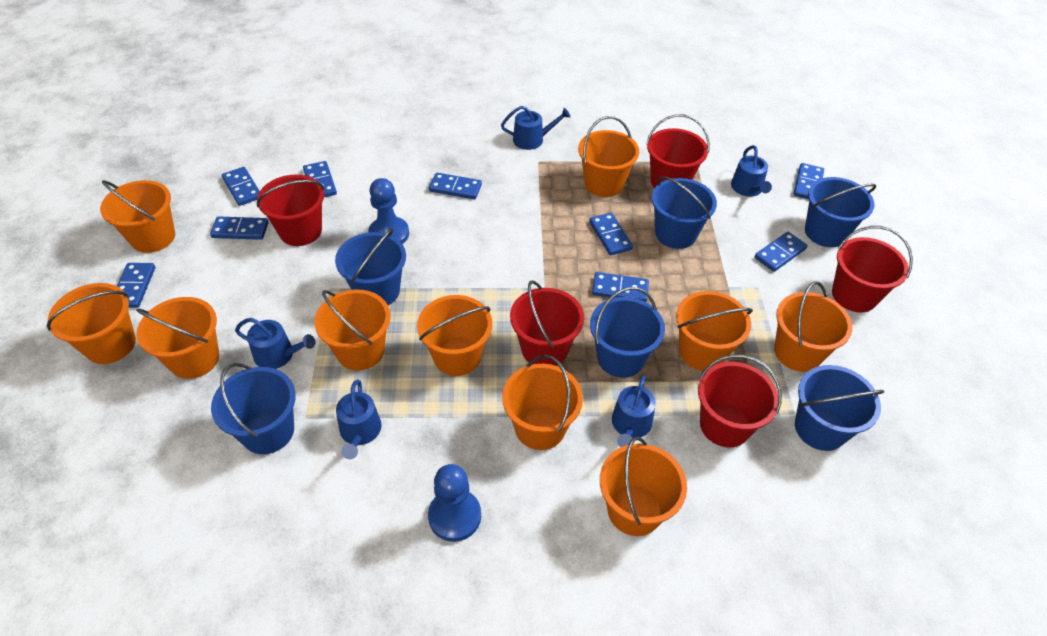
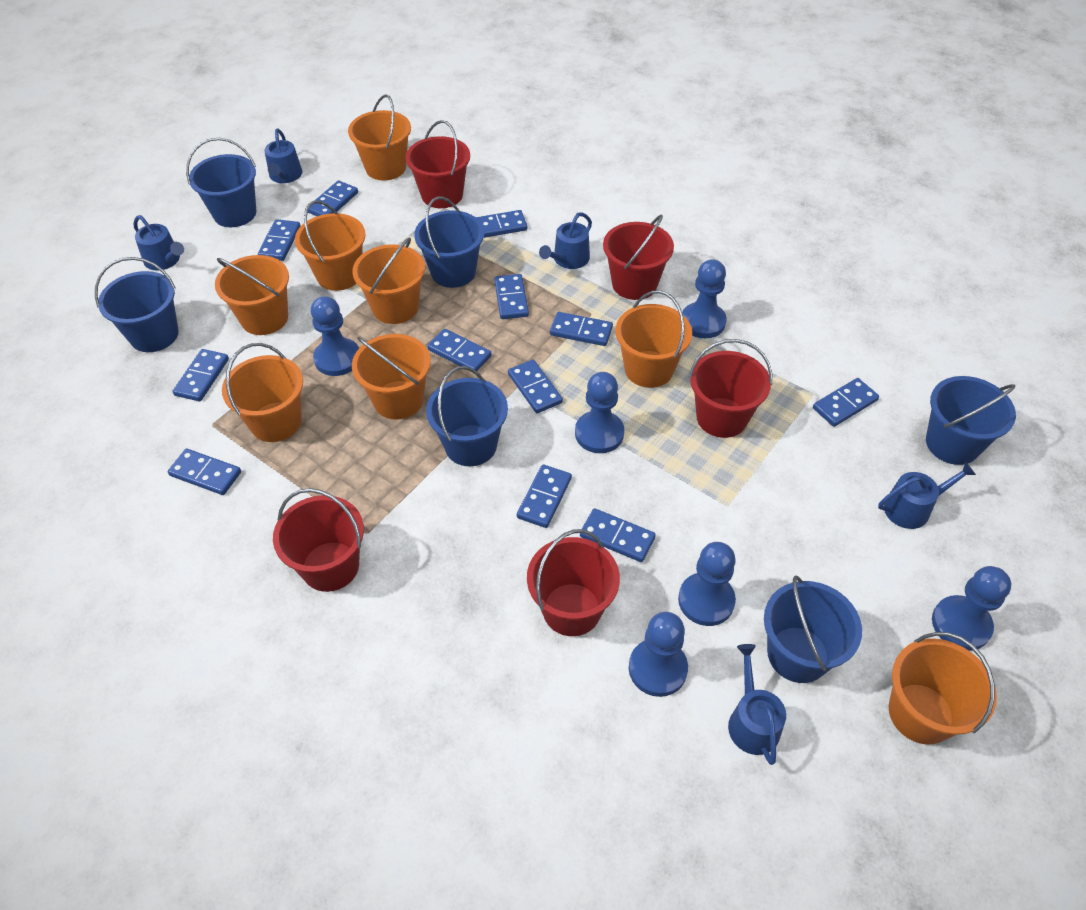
blue domino: 9 -> 12
blue pawn: 2 -> 6
orange bucket: 10 -> 8

